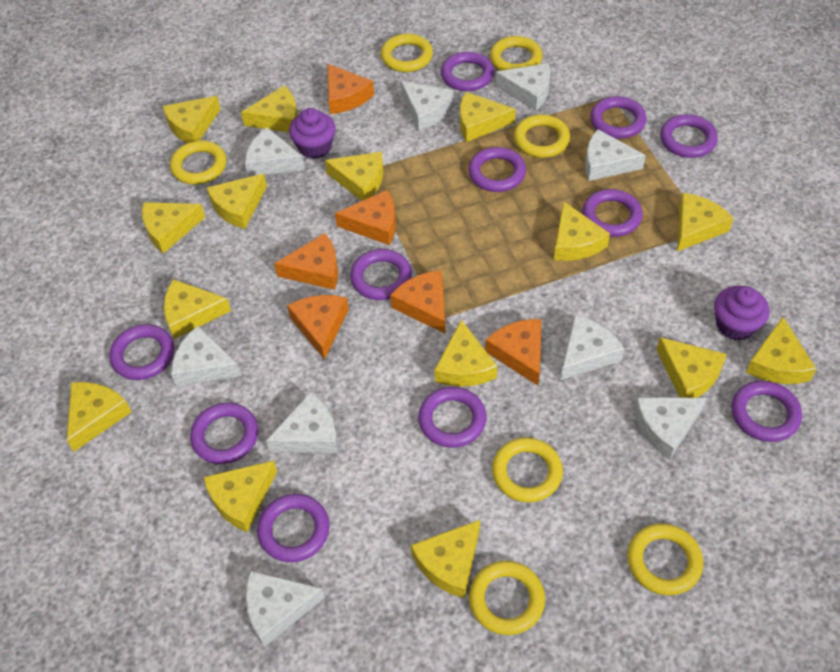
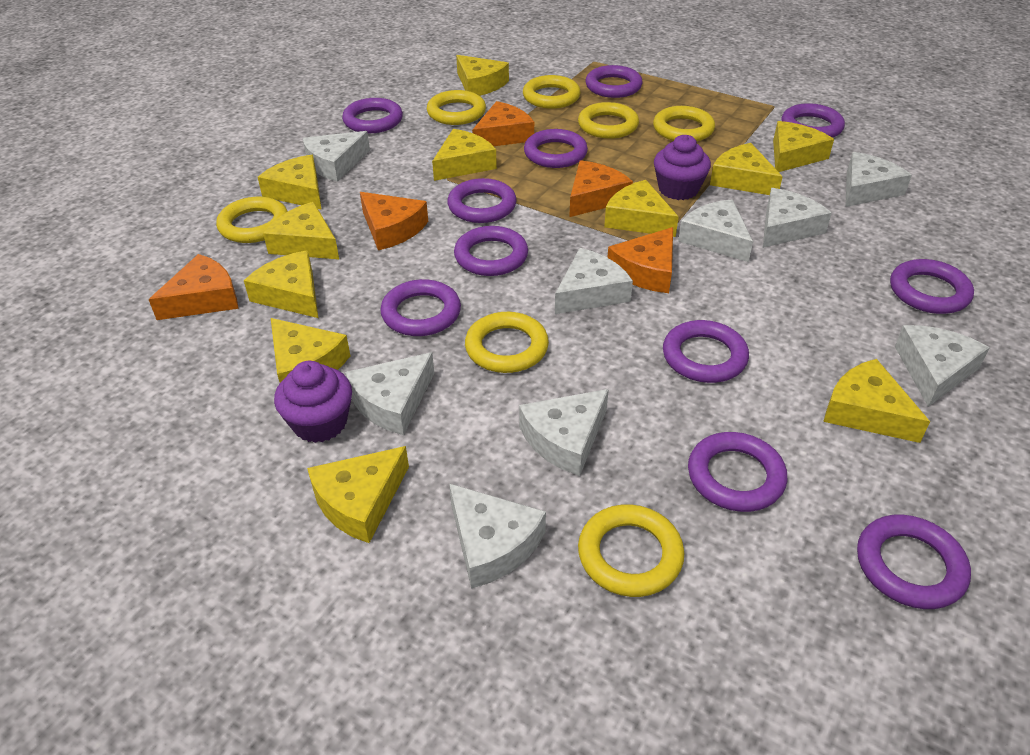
orange cheese: 6 -> 5
yellow cheese: 15 -> 11

